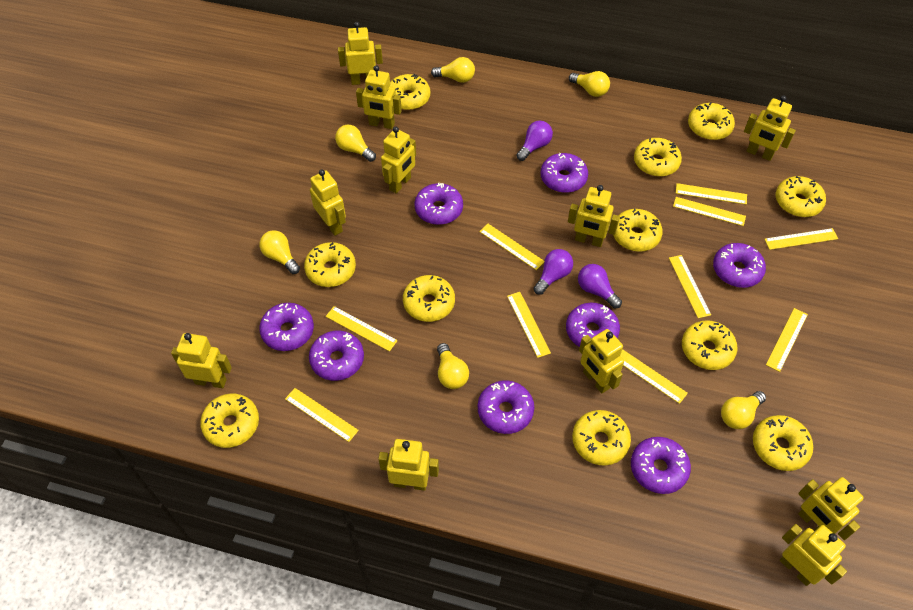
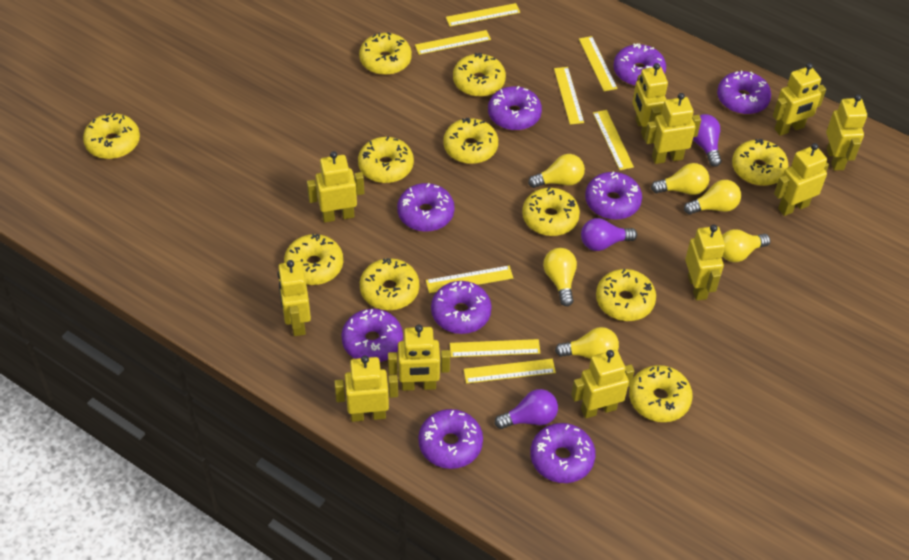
purple donut: 8 -> 9
yellow ruler: 10 -> 8

